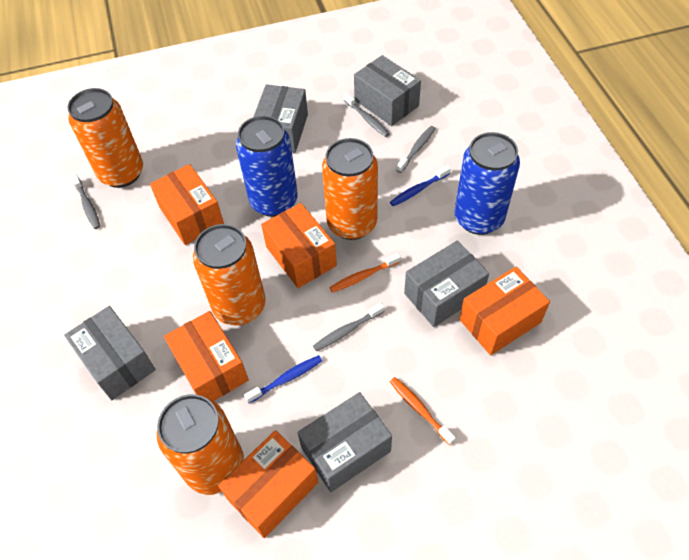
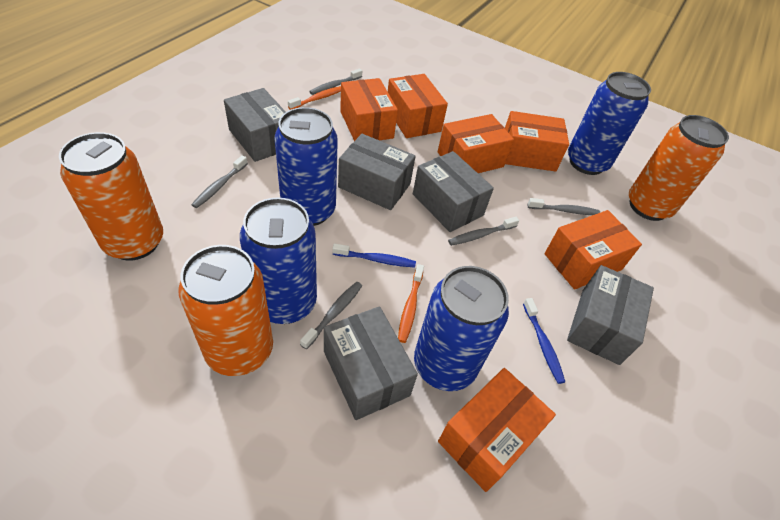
blue can: 2 -> 4
grey toothbrush: 4 -> 5
orange box: 5 -> 6
orange can: 4 -> 3

